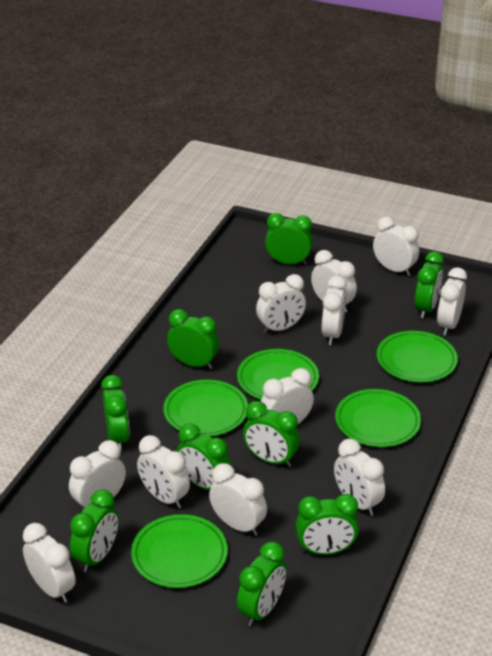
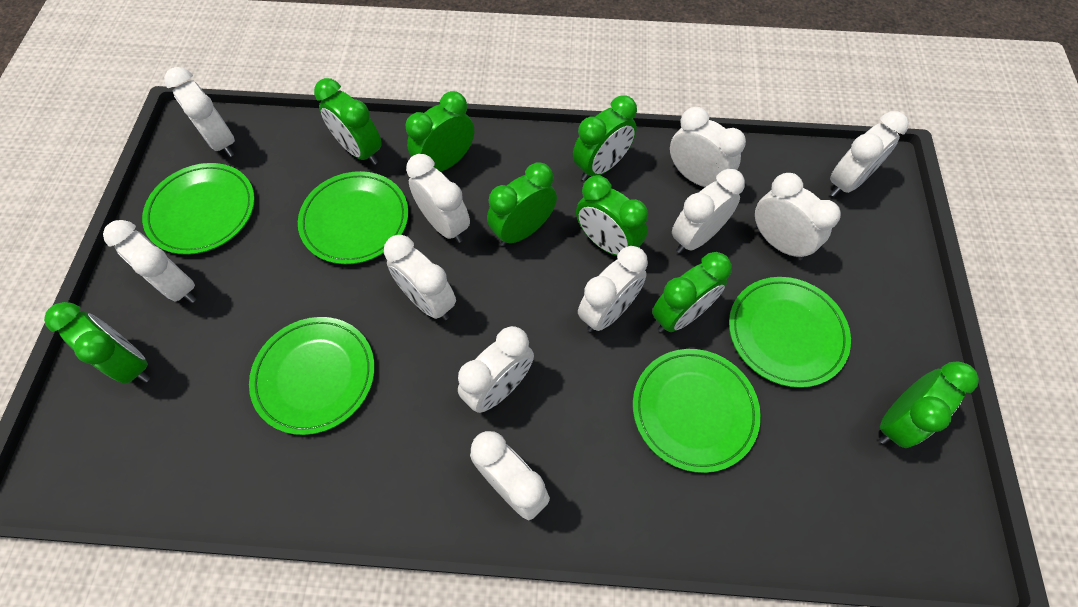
green clock: 9 -> 8

